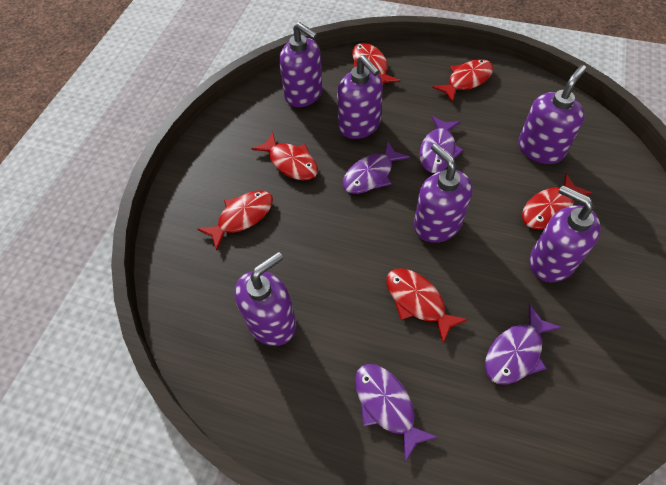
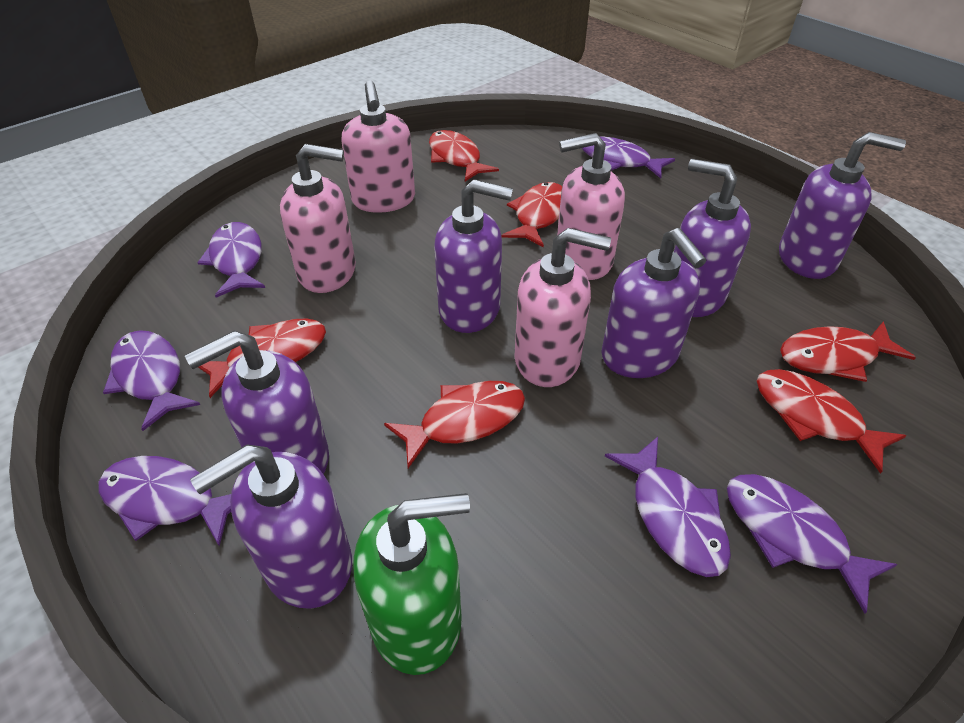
green soap dispenser: 0 -> 1
pink soap dispenser: 0 -> 4
purple fish: 4 -> 6

